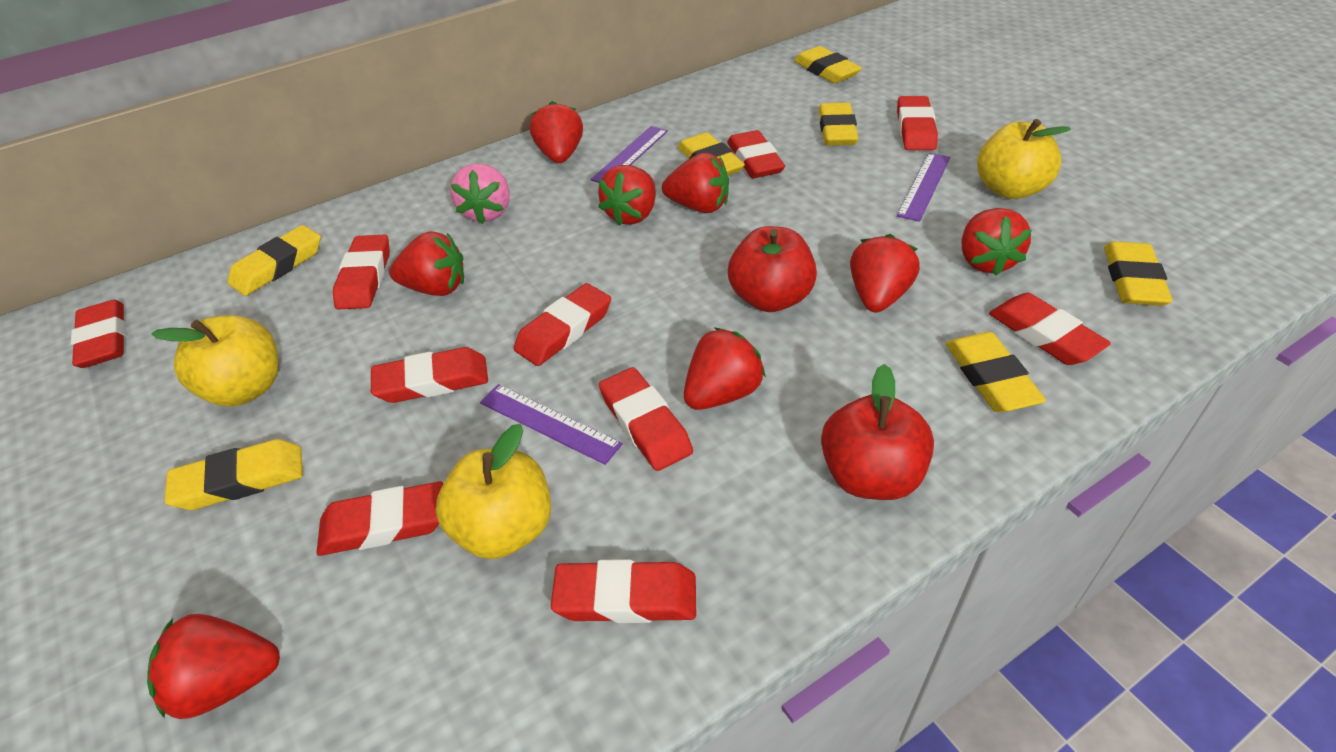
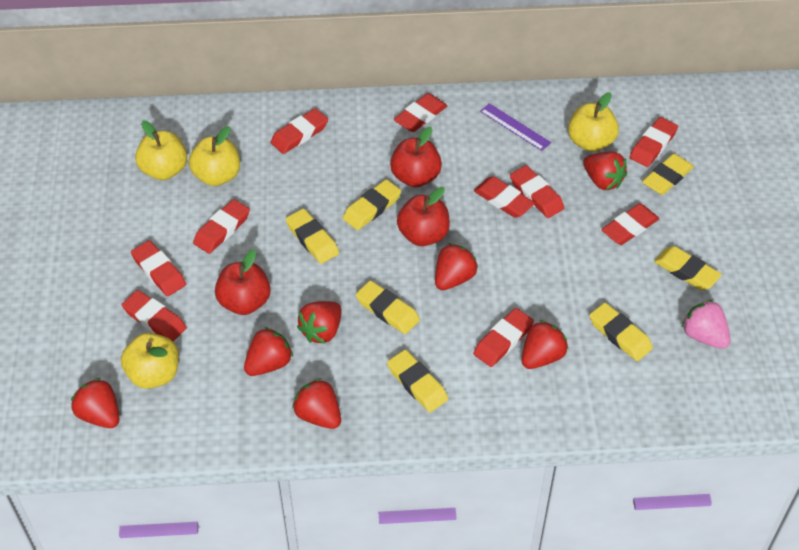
purple ruler: 3 -> 1
red apple: 2 -> 3
red strawberry: 8 -> 7
yellow apple: 3 -> 4

